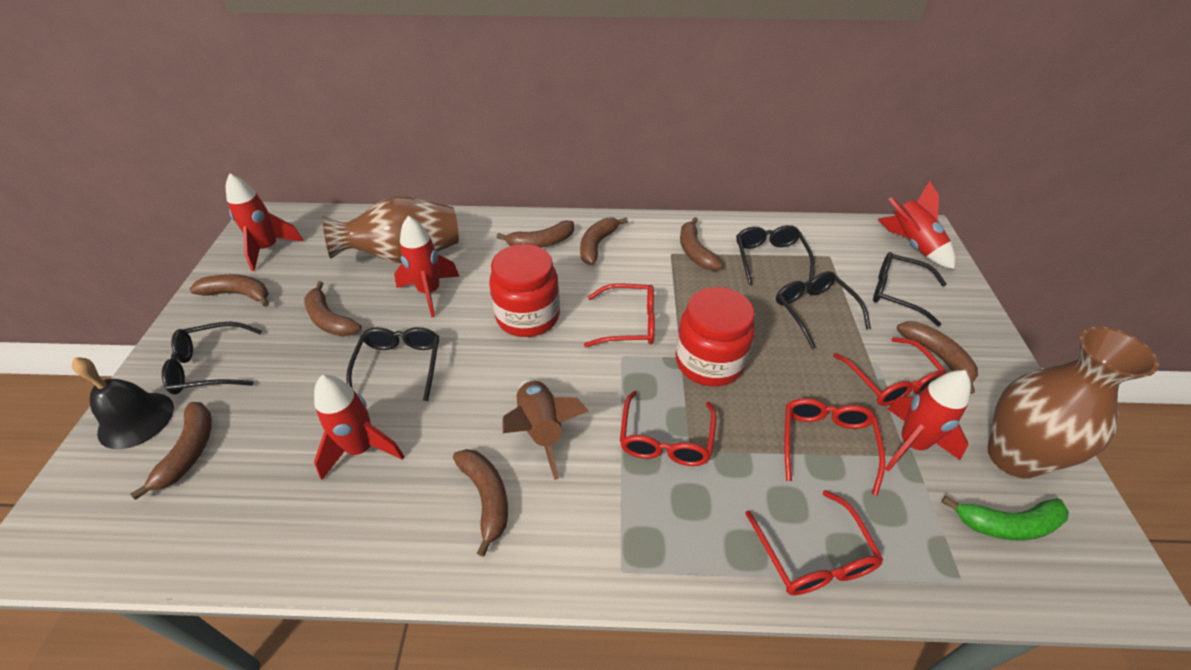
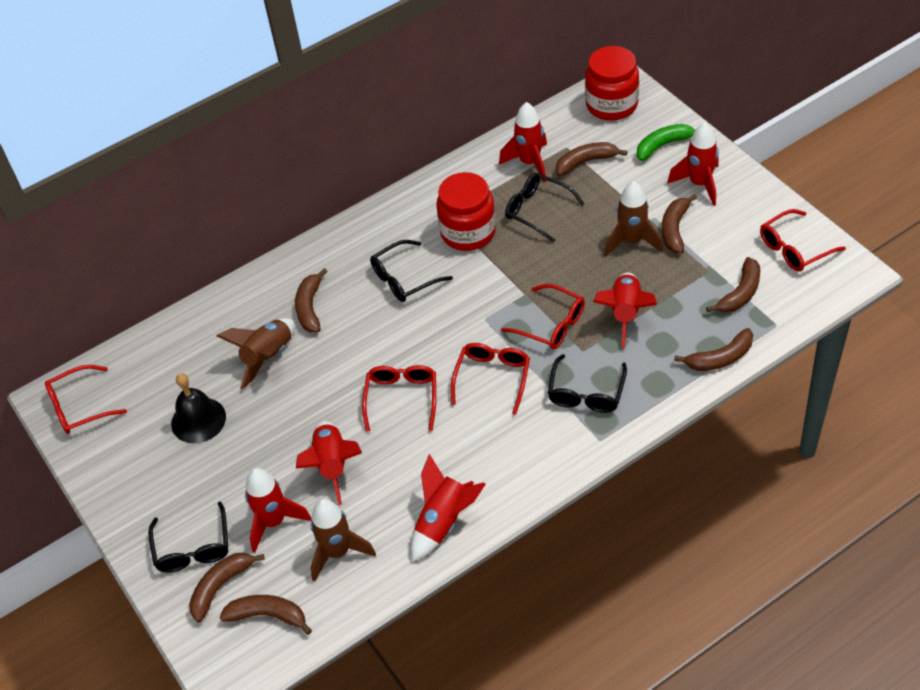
black glasses: 5 -> 4
brown banana: 8 -> 7
brown rocket: 1 -> 3
brown vase: 2 -> 0
red rocket: 5 -> 6

